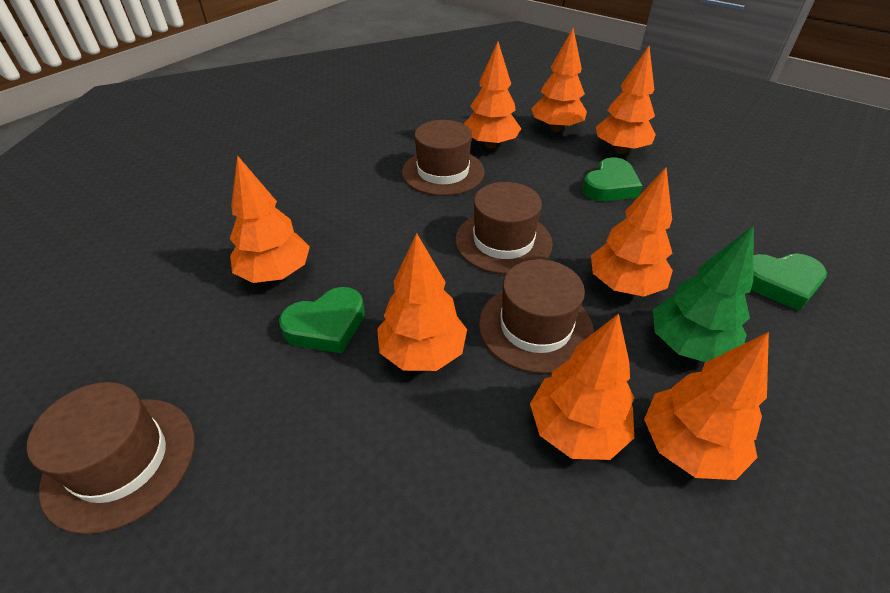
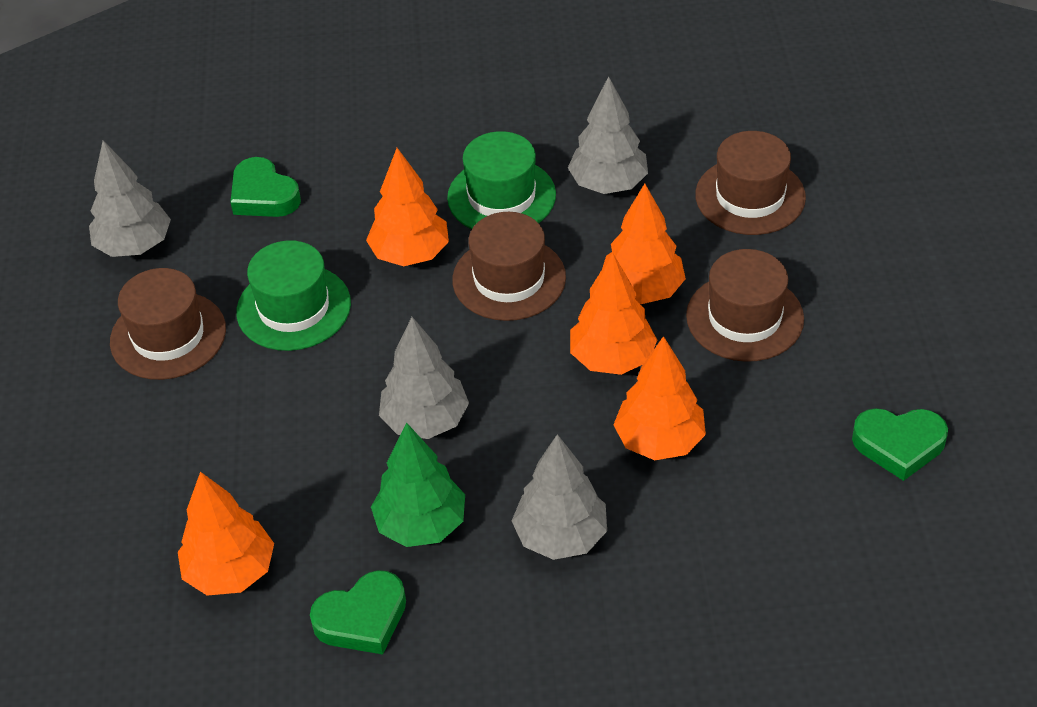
green hat: 0 -> 2
grey tree: 0 -> 4
orange tree: 8 -> 5

